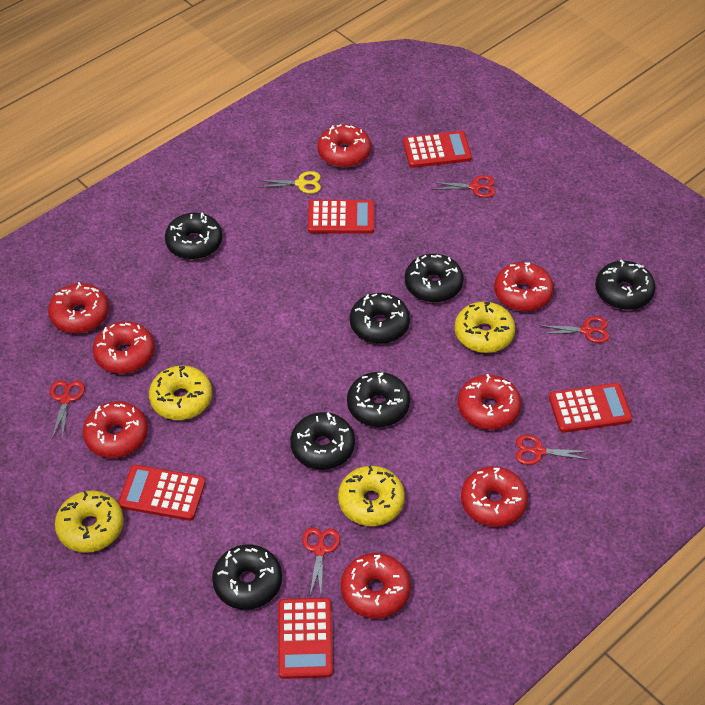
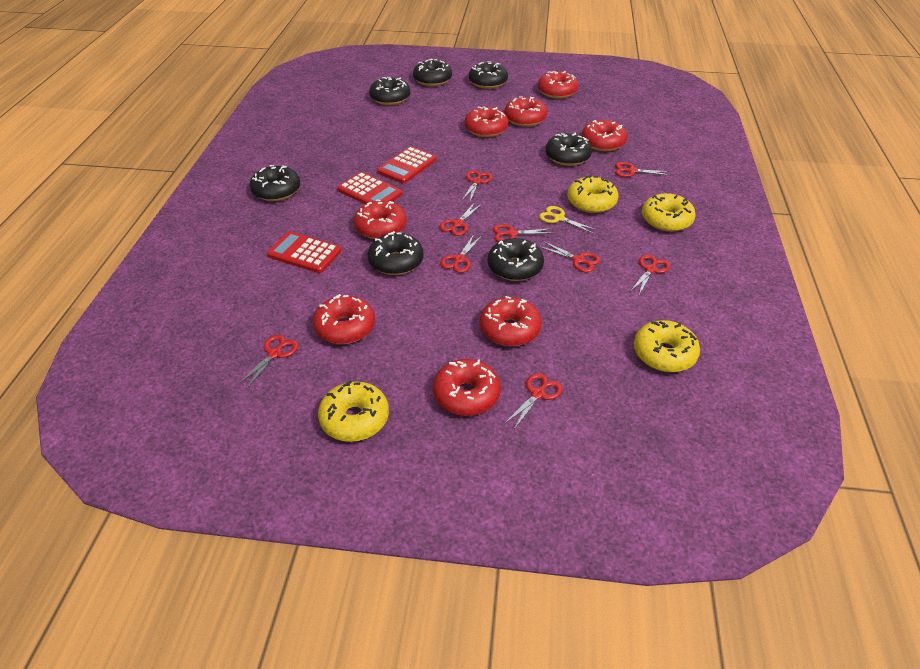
red calculator: 5 -> 3
red scissors: 5 -> 9

